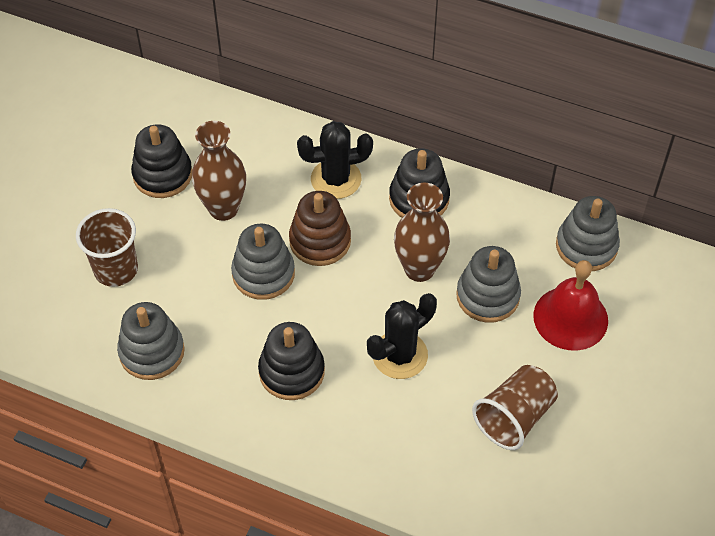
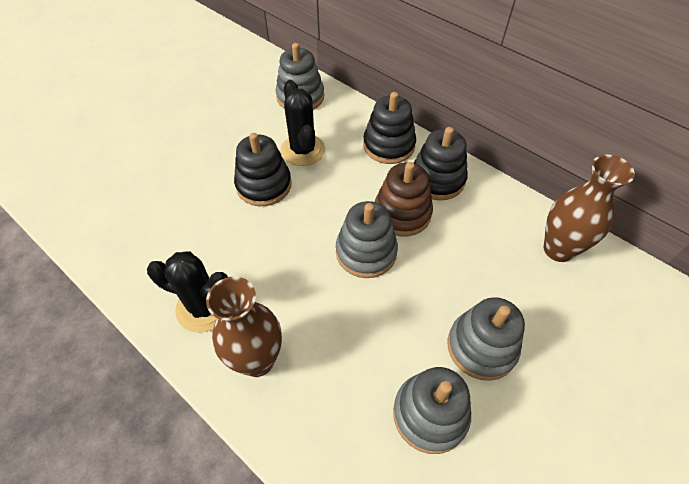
brown cup: 2 -> 0
red bell: 1 -> 0

